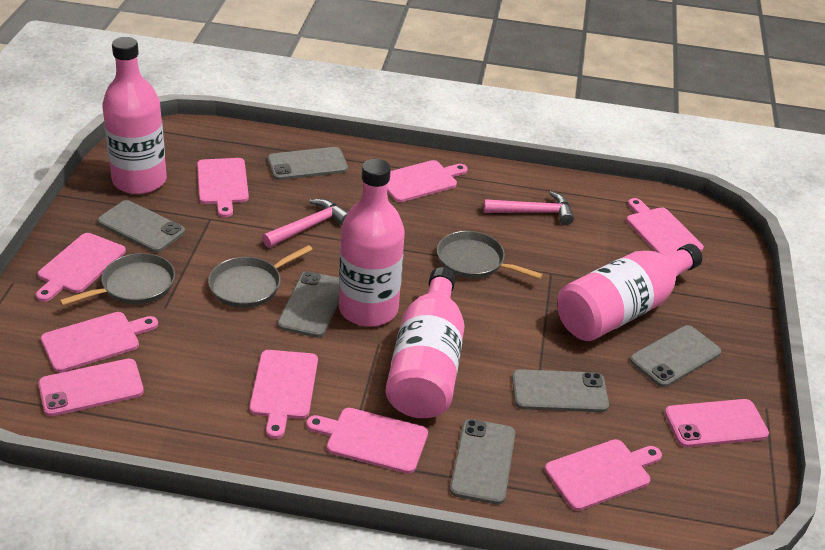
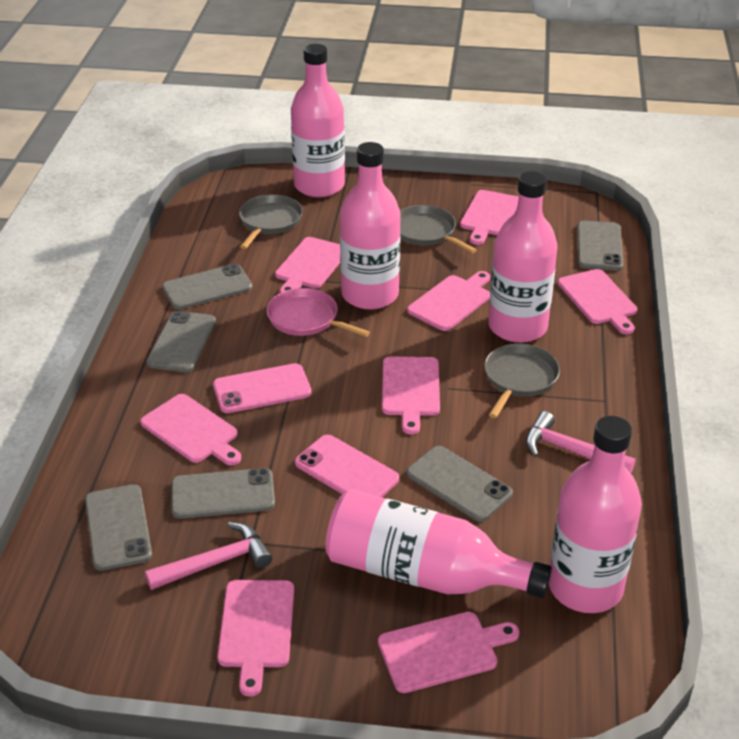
pink bottle: 4 -> 5
pink pan: 0 -> 1

